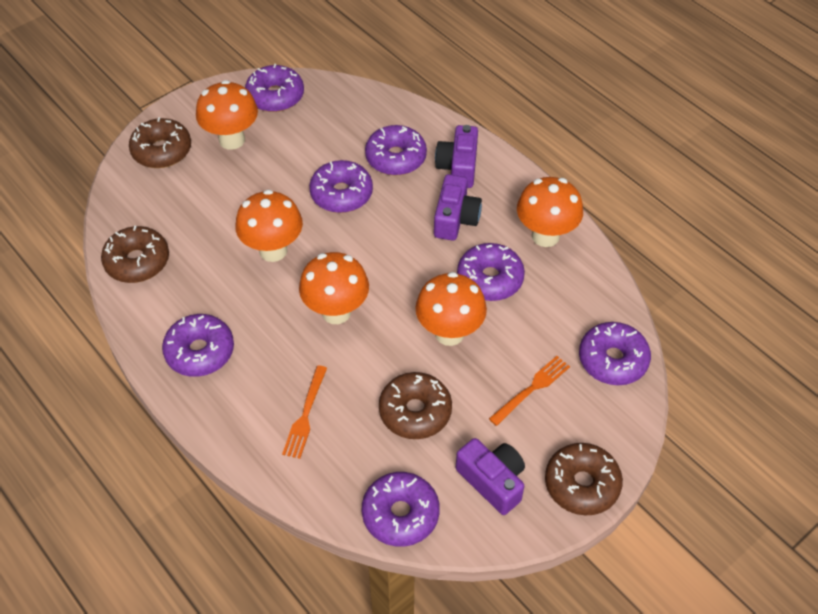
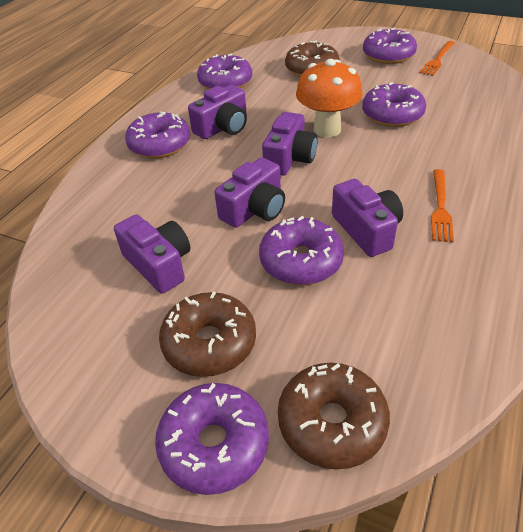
brown donut: 4 -> 3
orange mushroom: 5 -> 1
purple camera: 3 -> 5
purple donut: 7 -> 6

